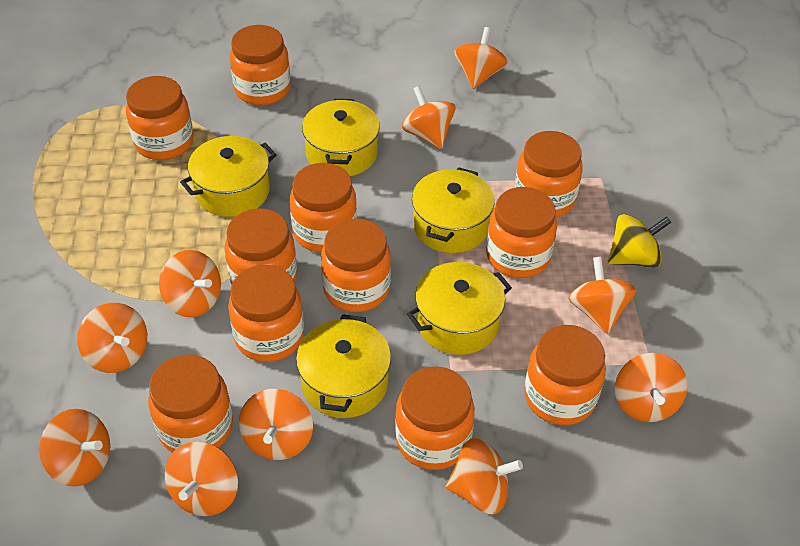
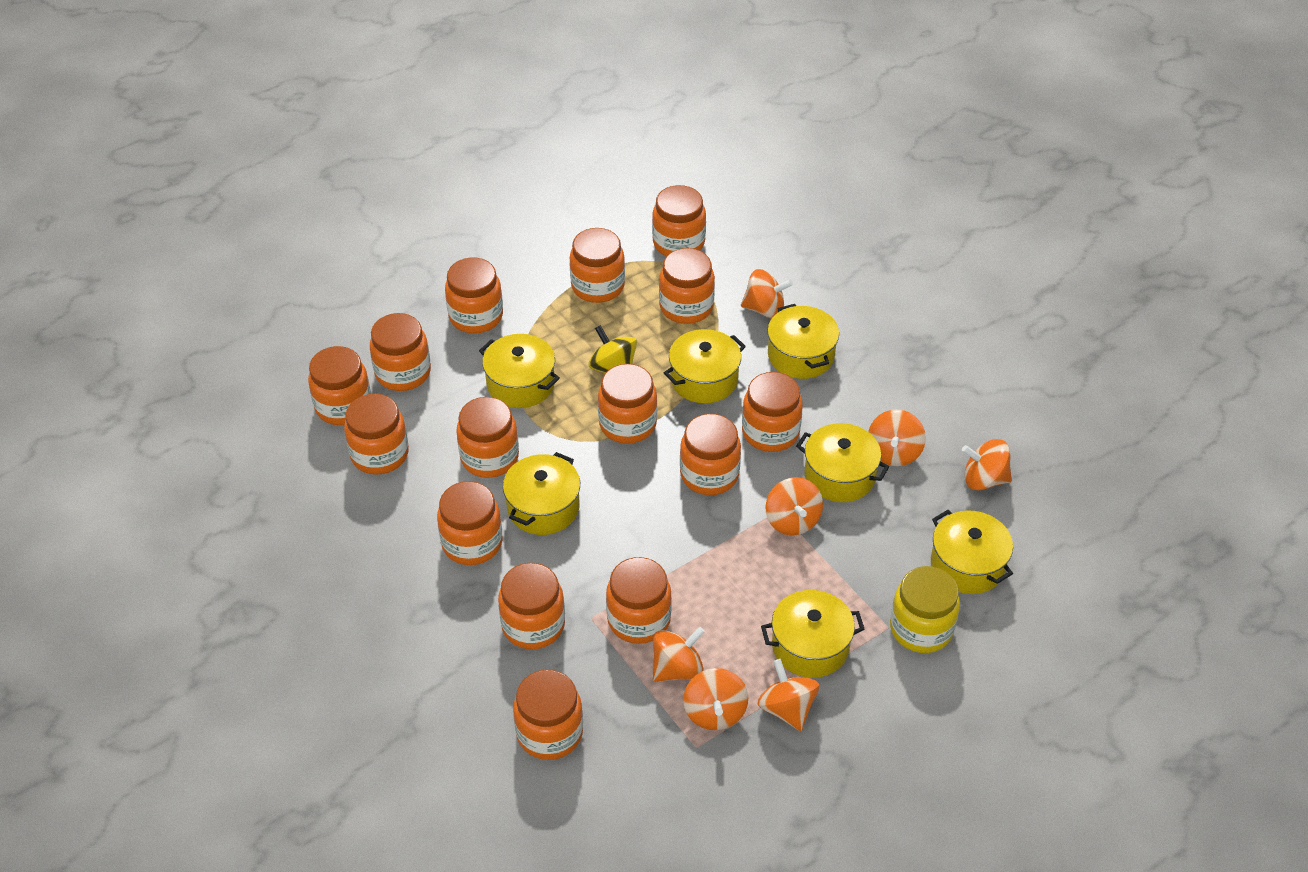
orange jar: 11 -> 15
orange spinning top: 10 -> 7
yellow jar: 0 -> 1
yellow pot: 5 -> 7

